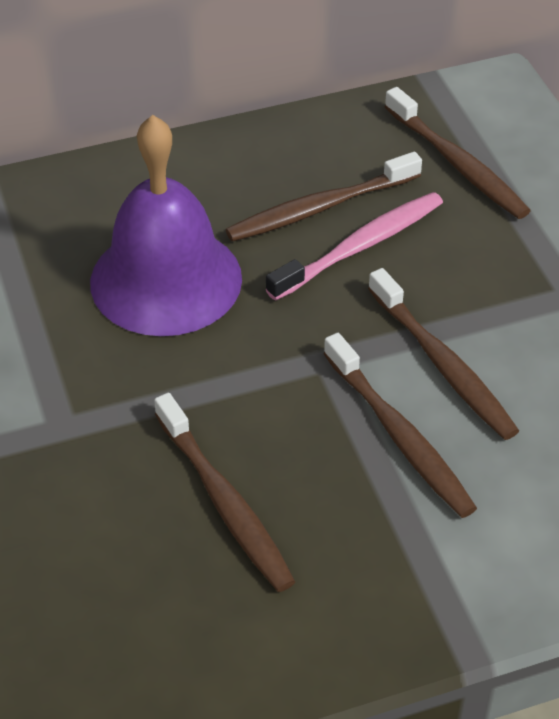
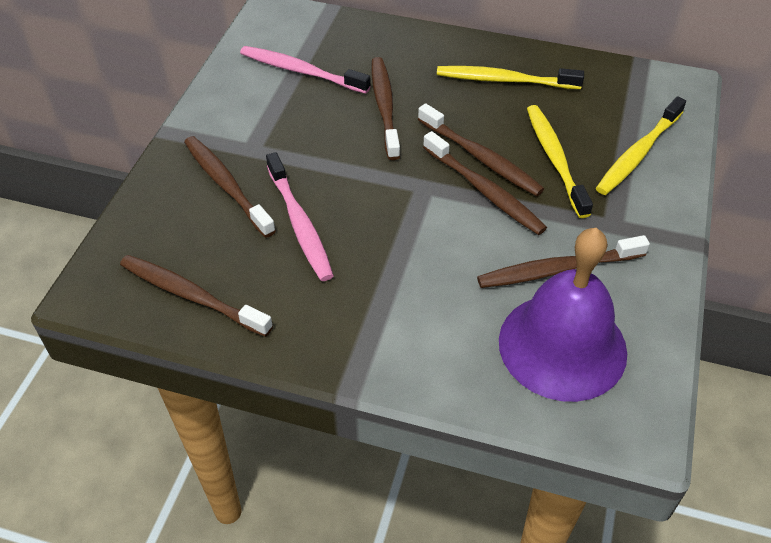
brown toothbrush: 5 -> 6
pink toothbrush: 1 -> 2
yellow toothbrush: 0 -> 3

